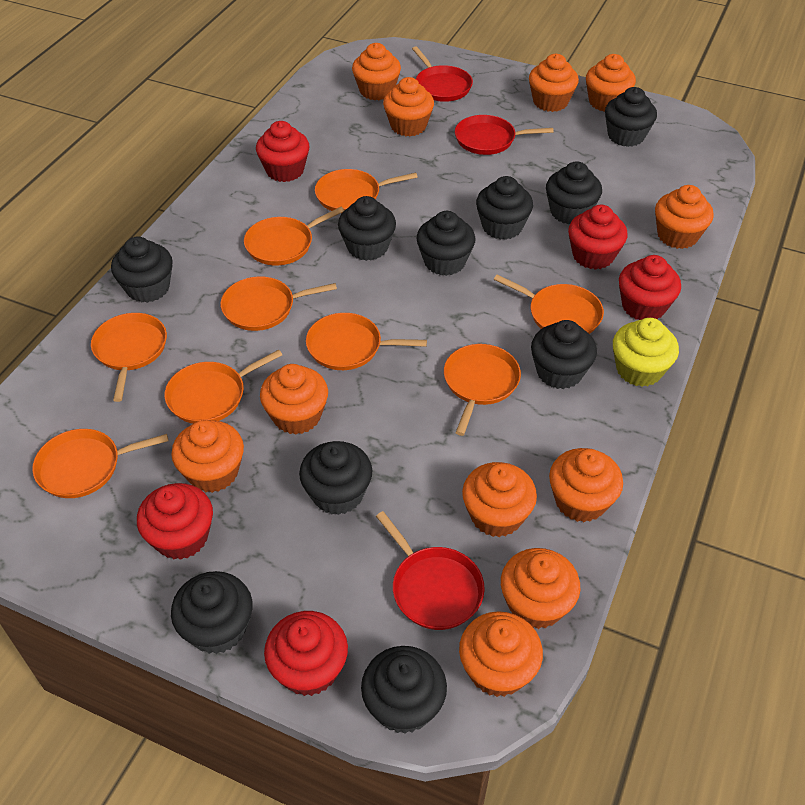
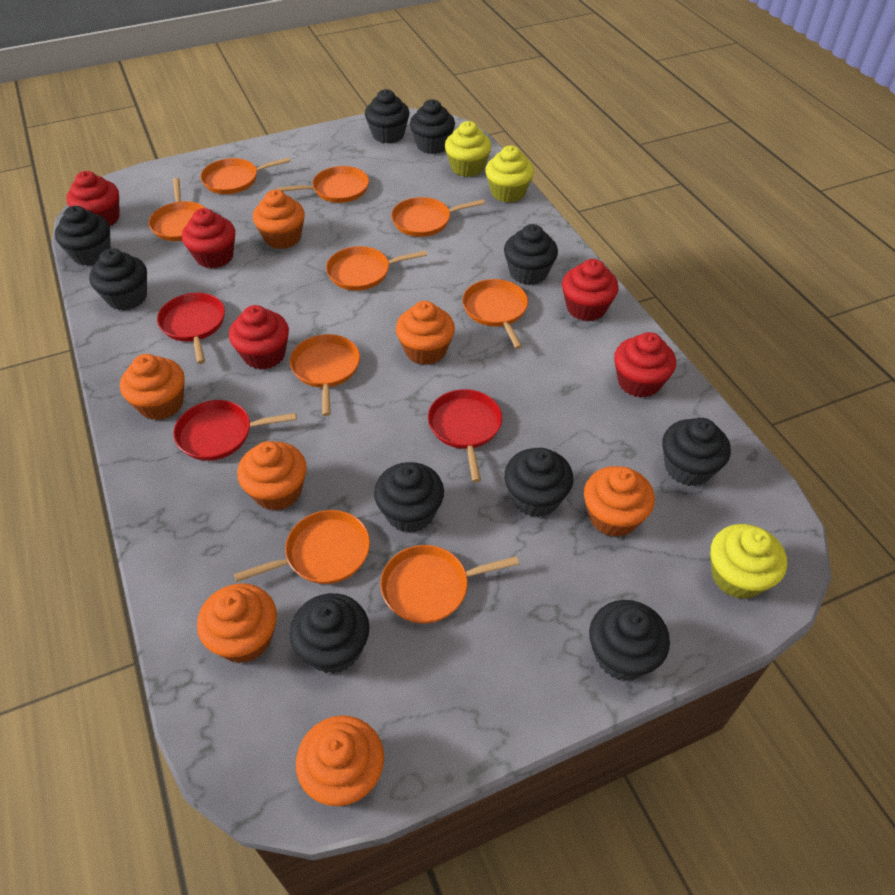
orange cupcake: 11 -> 7
yellow cupcake: 1 -> 3

